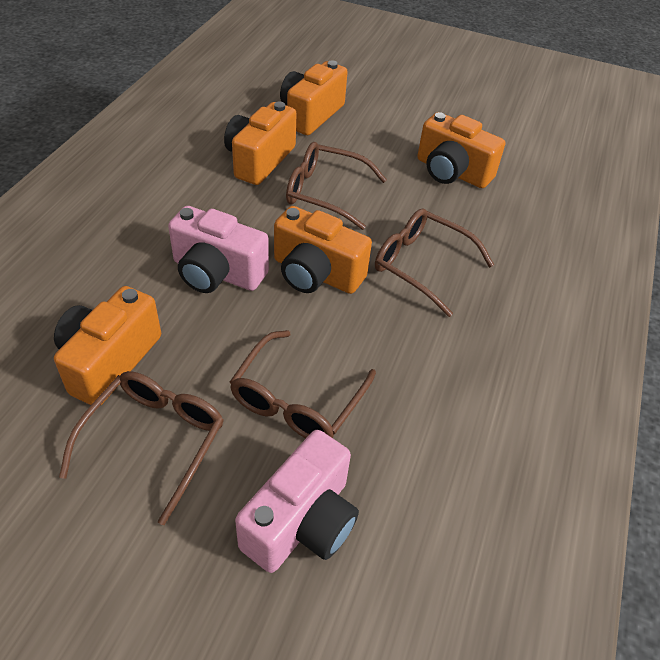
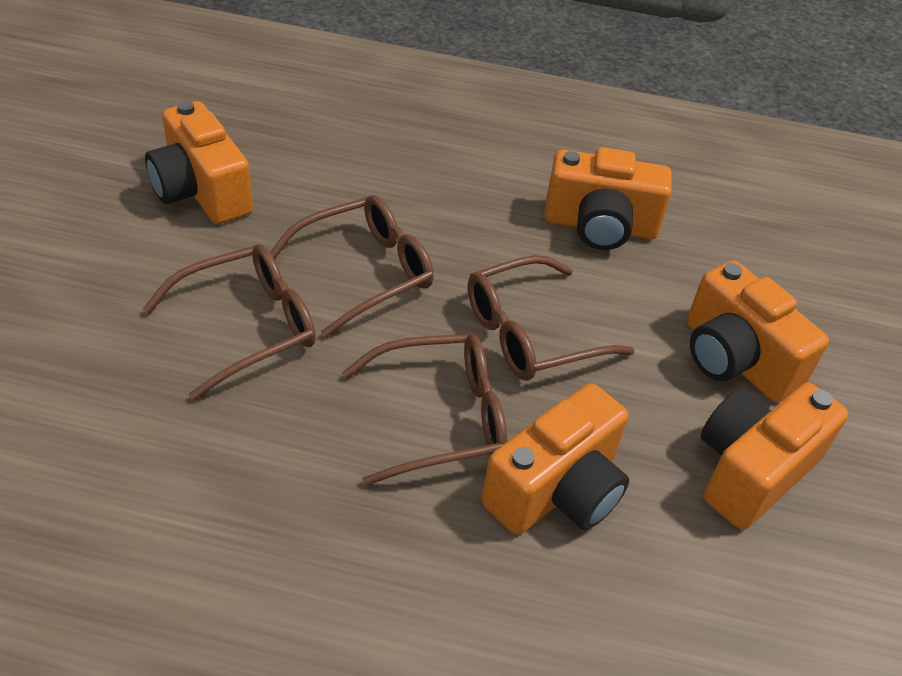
pink camera: 2 -> 0

